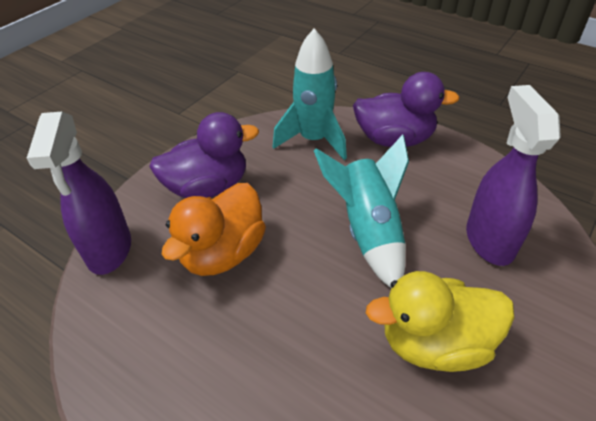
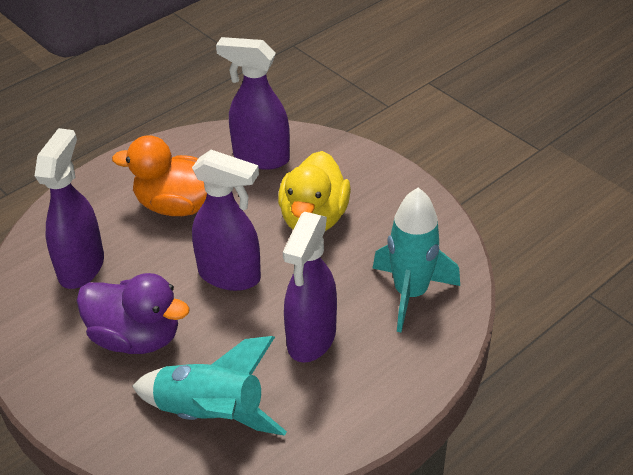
purple duck: 2 -> 1
purple spray bottle: 2 -> 4

